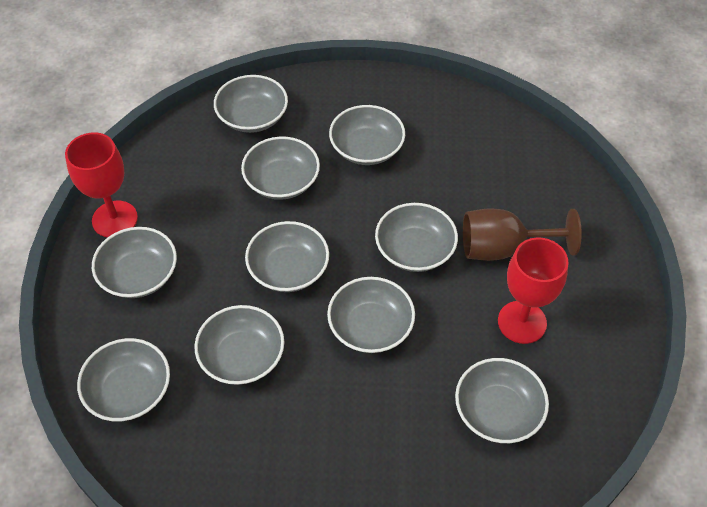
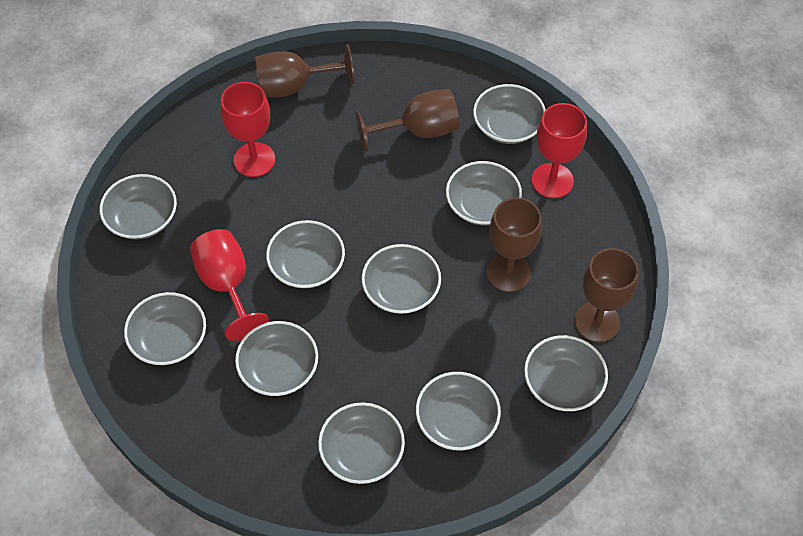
brown goblet: 1 -> 4
red goblet: 2 -> 3

